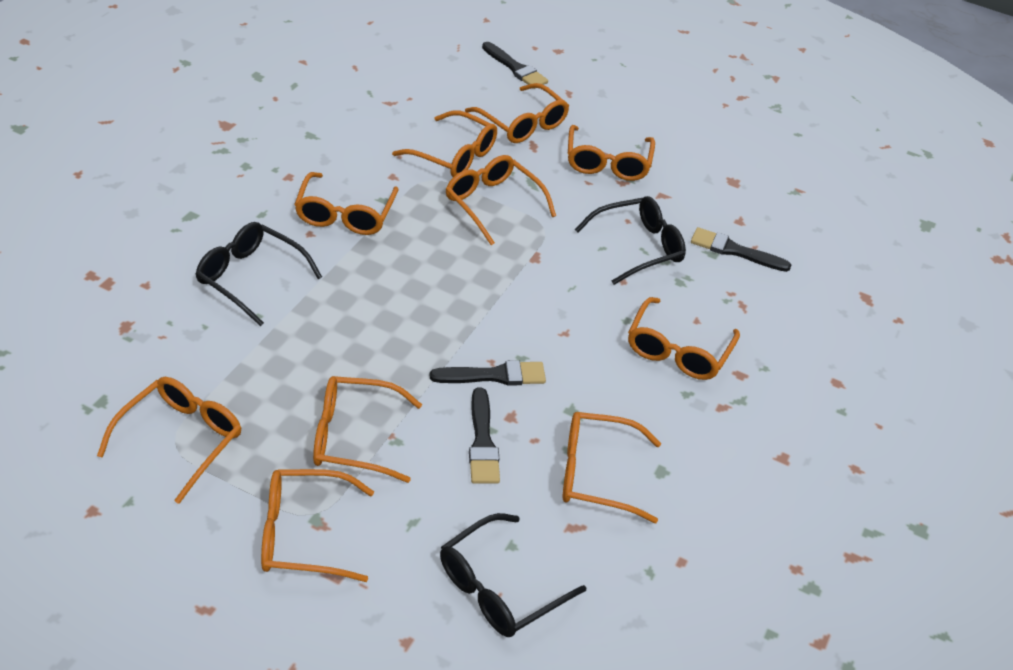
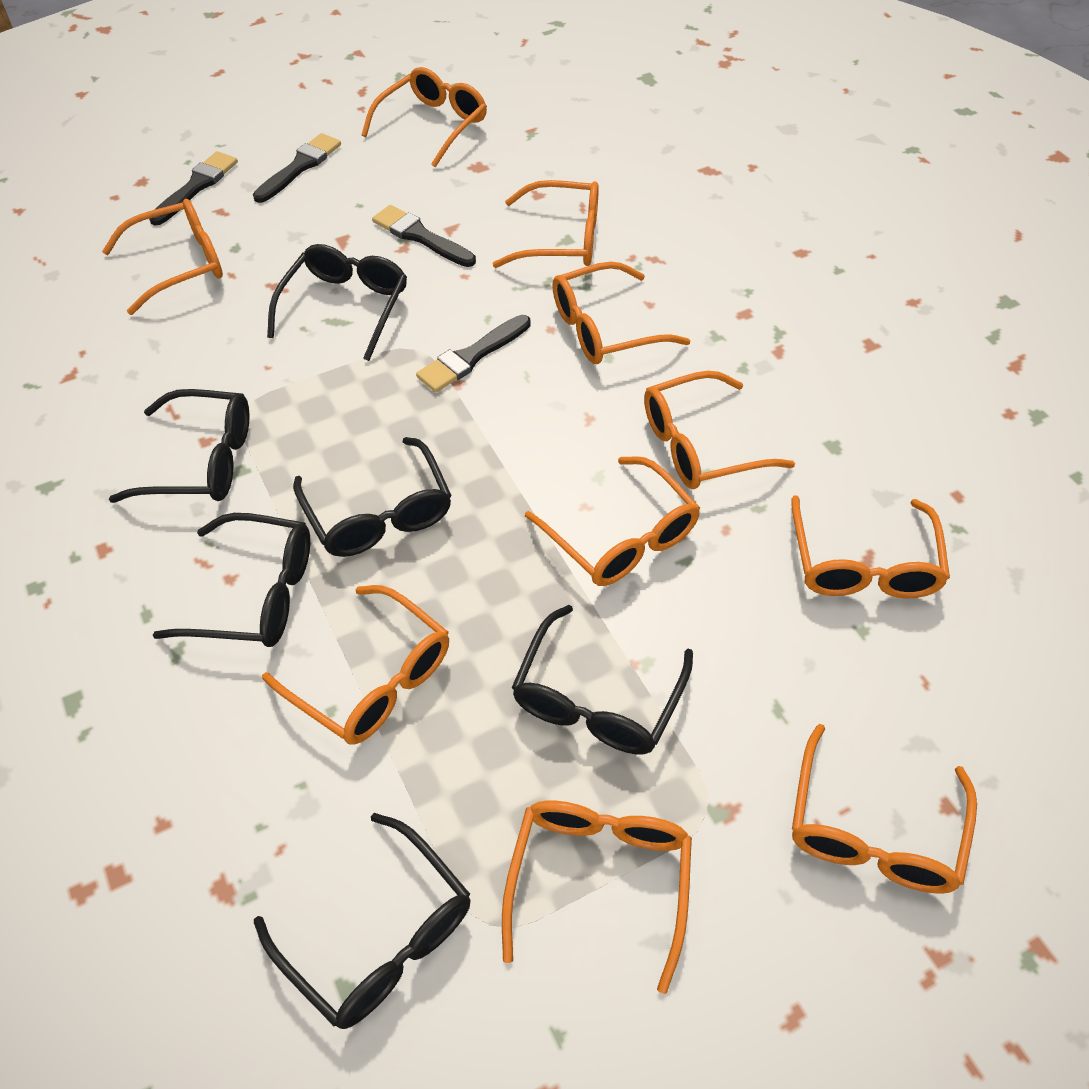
black glasses: 3 -> 6

